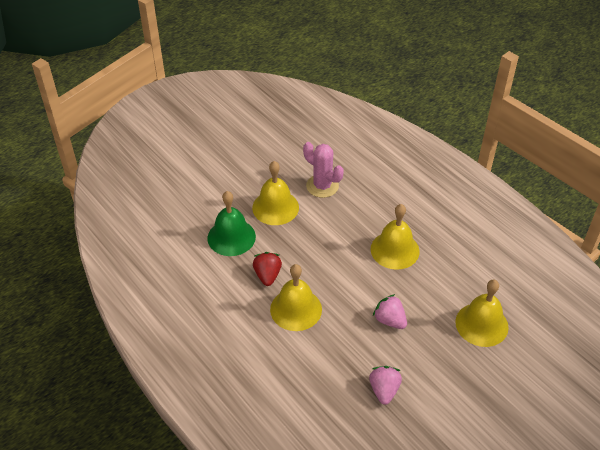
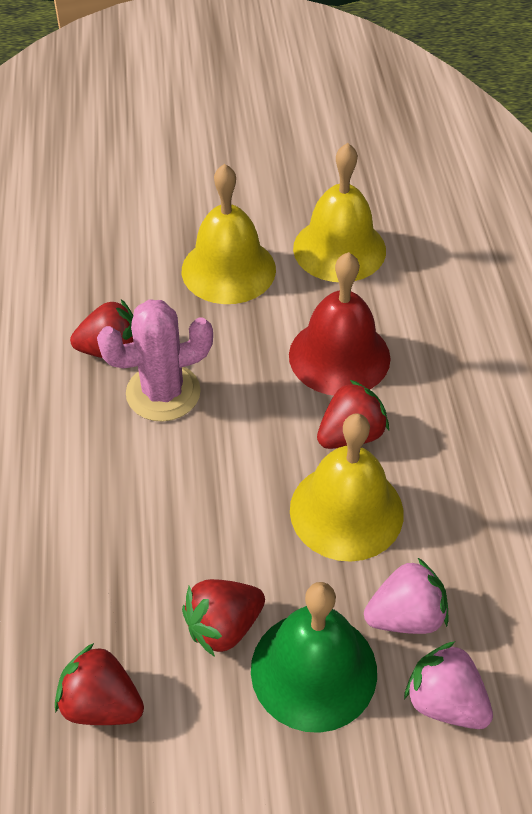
red bell: 0 -> 1
red strawberry: 1 -> 4
yellow bell: 4 -> 3

